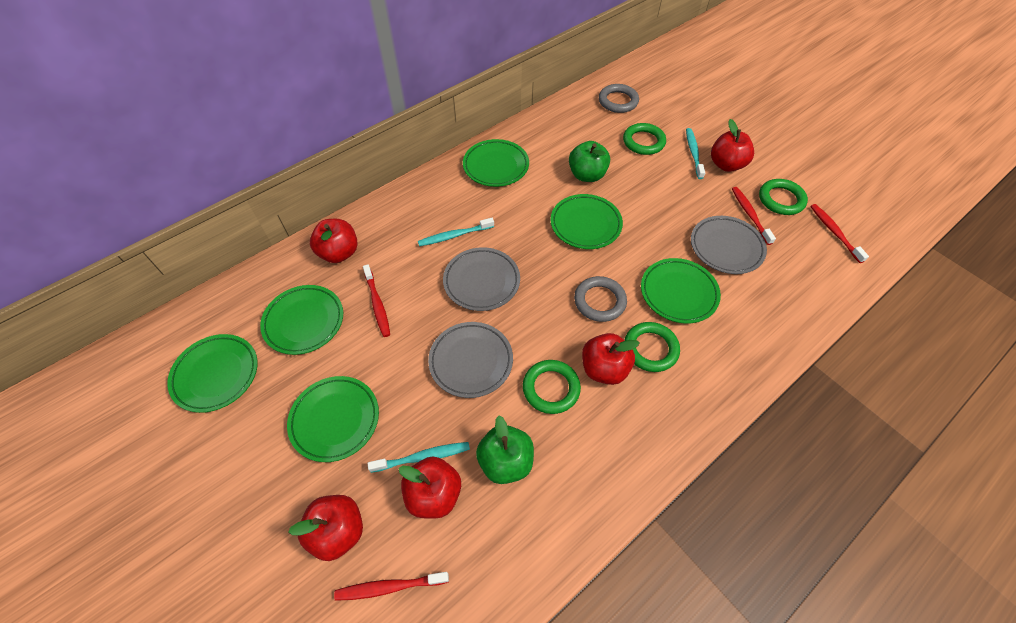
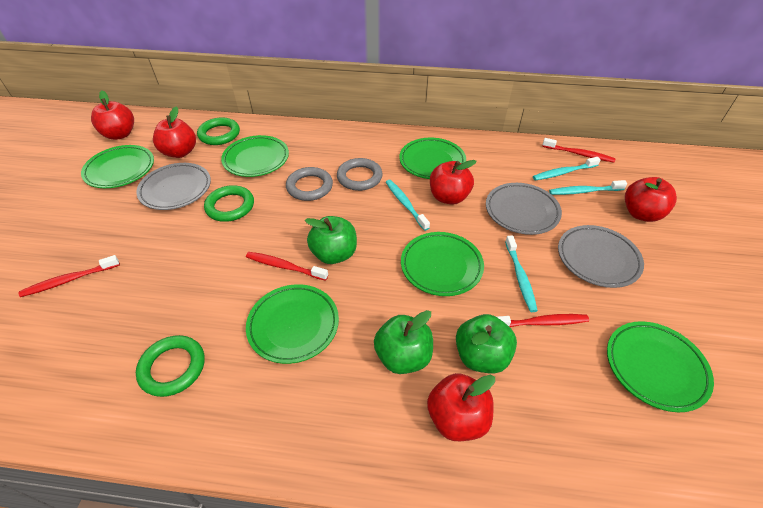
green apple: 2 -> 3
green ring: 4 -> 3
turquoise toothbrush: 3 -> 4

